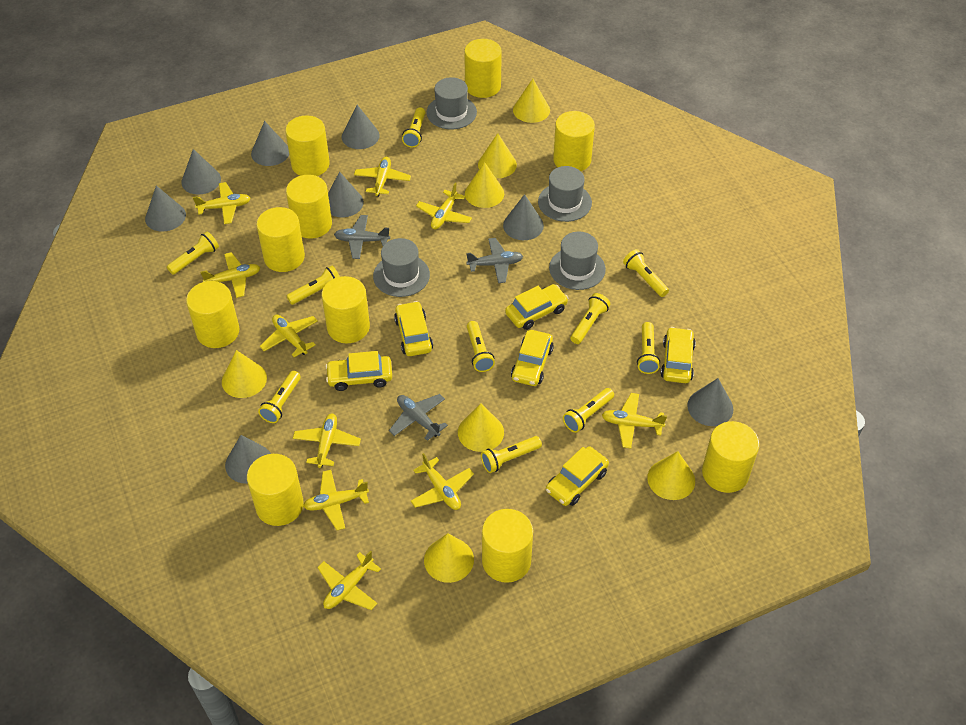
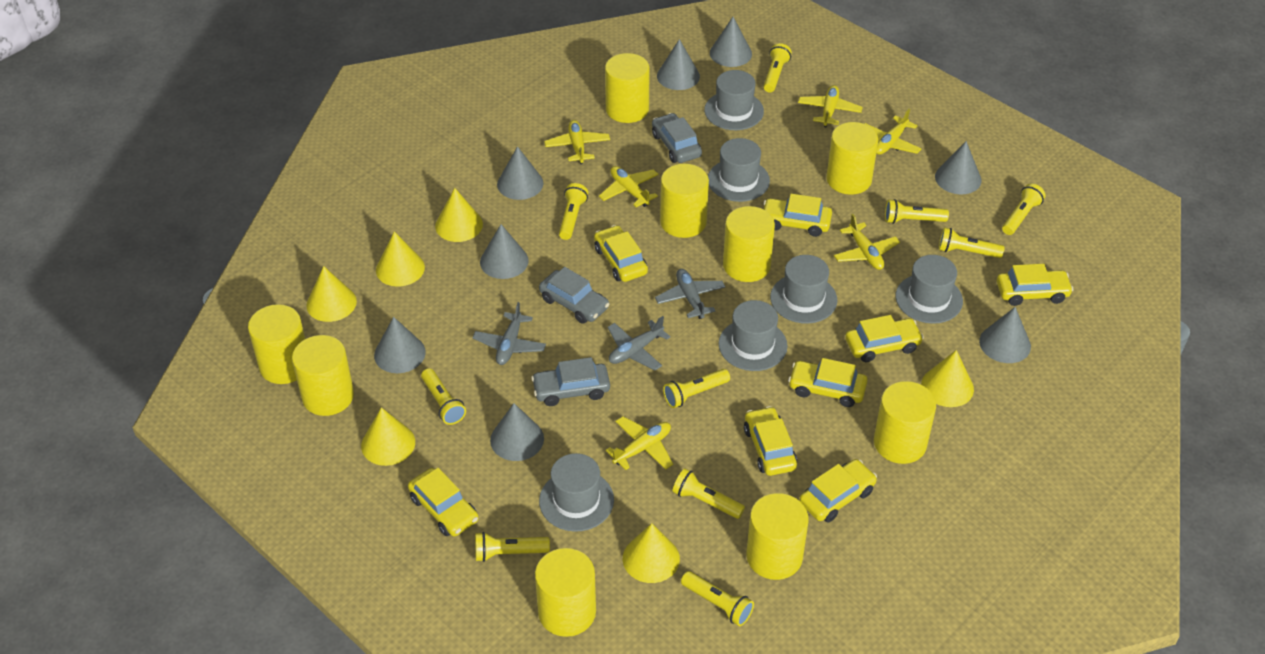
grey car: 0 -> 3
grey hat: 4 -> 6
yellow car: 6 -> 8
yellow cone: 7 -> 6
yellow cylinder: 10 -> 9
yellow plane: 10 -> 6

